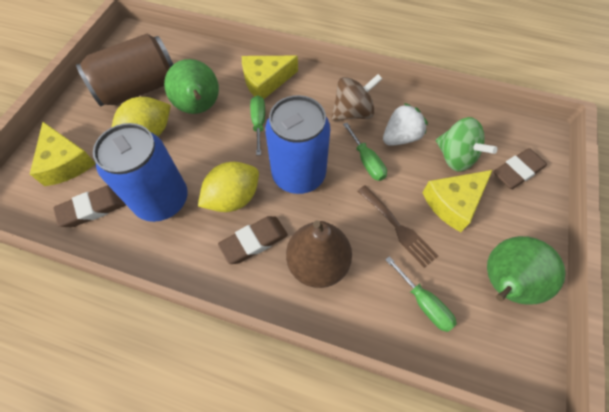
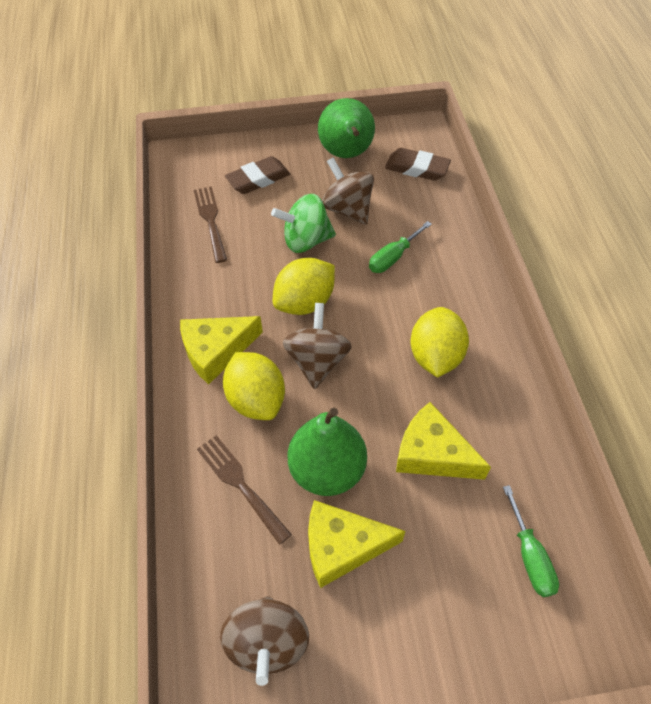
blue can: 2 -> 0
brown can: 1 -> 0
brown eraser: 3 -> 2
brown fork: 1 -> 2
brown pear: 1 -> 0
brown spinning top: 1 -> 3
green screwdriver: 3 -> 2
white strawberry: 1 -> 0
yellow lemon: 2 -> 3

